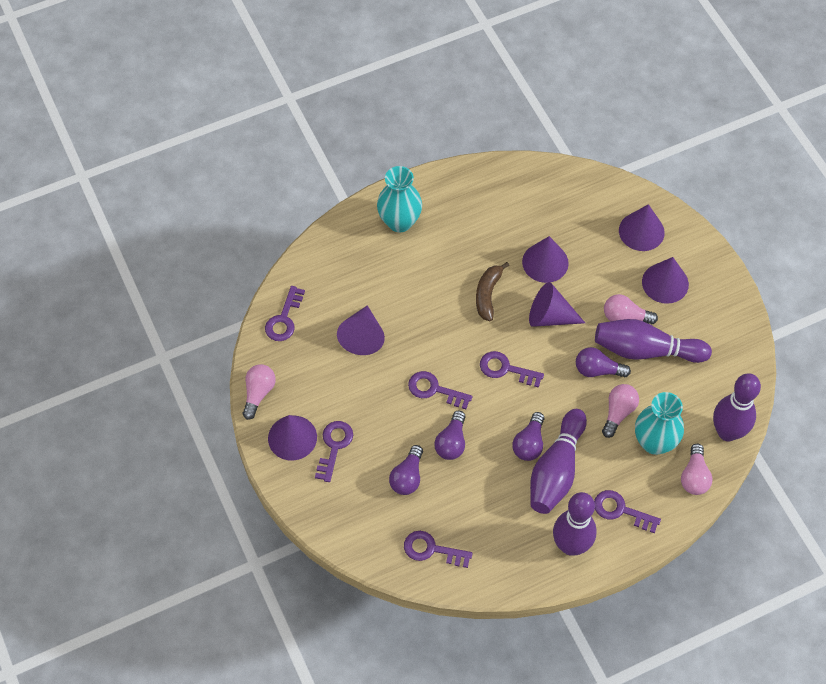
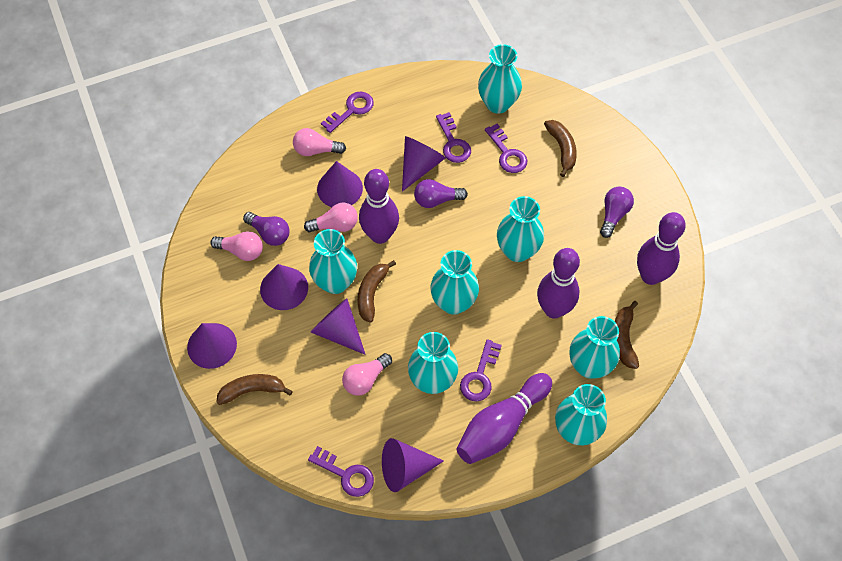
brown banana: 1 -> 4
purple key: 6 -> 5
purple light bulb: 4 -> 3
turquoise vase: 2 -> 7

